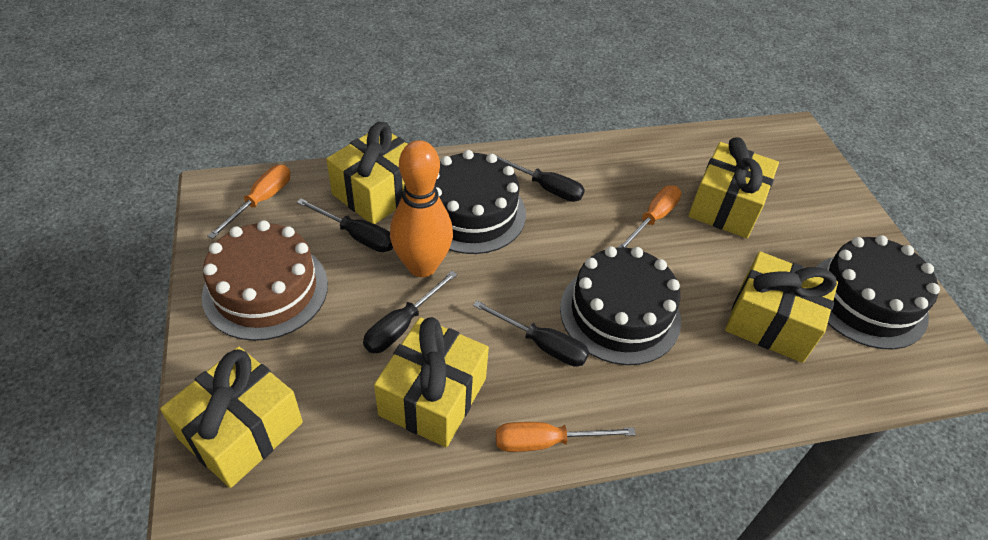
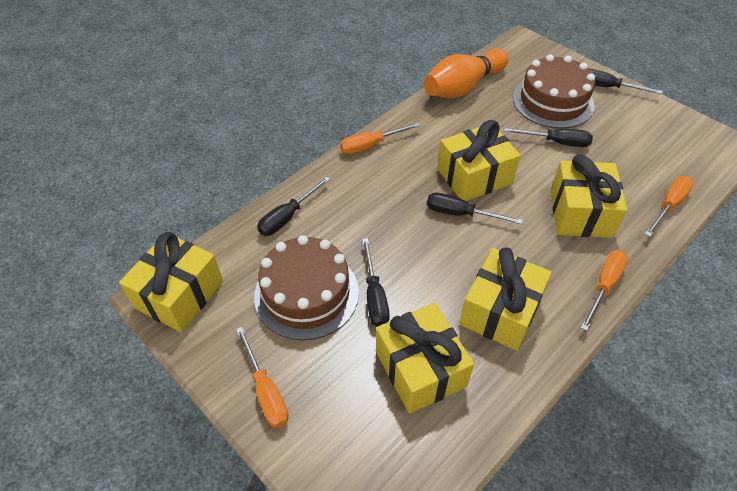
black cake: 3 -> 0
black screwdriver: 4 -> 5
brown cake: 1 -> 2
orange screwdriver: 3 -> 4

